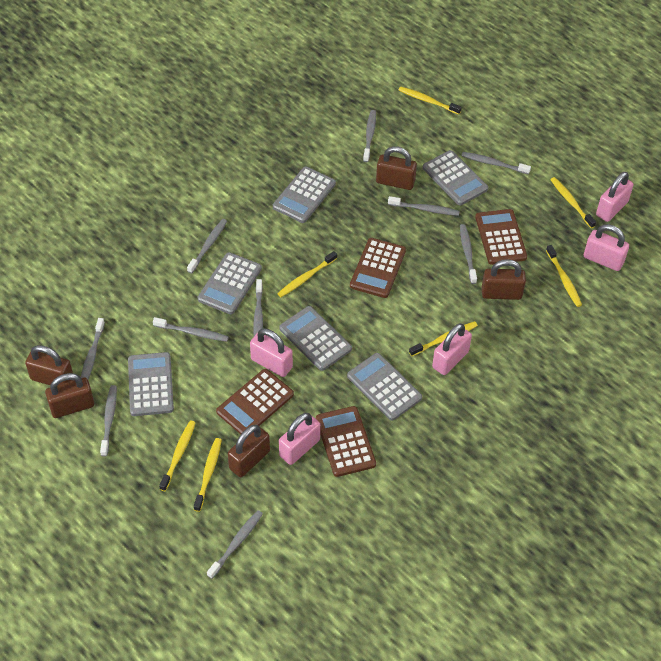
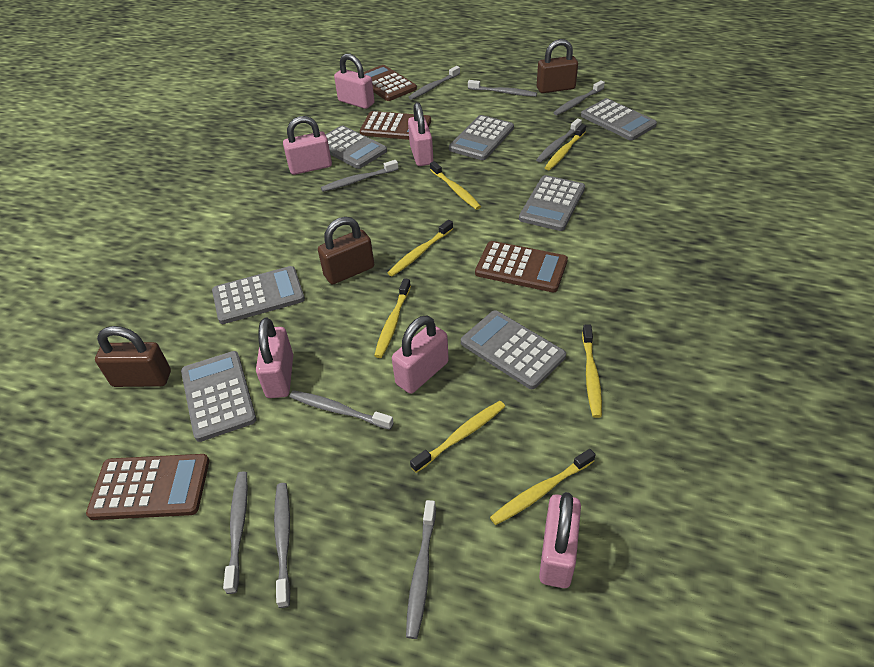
brown padlock: 5 -> 3
grey calculator: 6 -> 7
grey toothbrush: 10 -> 9
pink padlock: 5 -> 6

